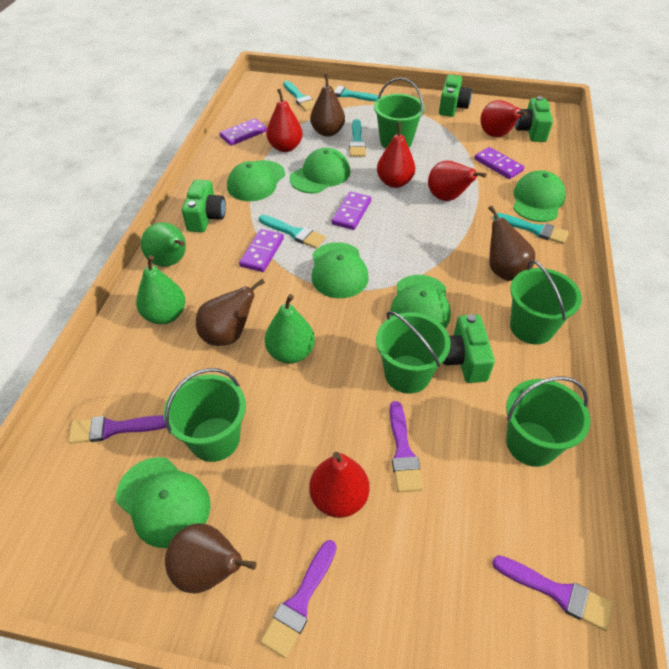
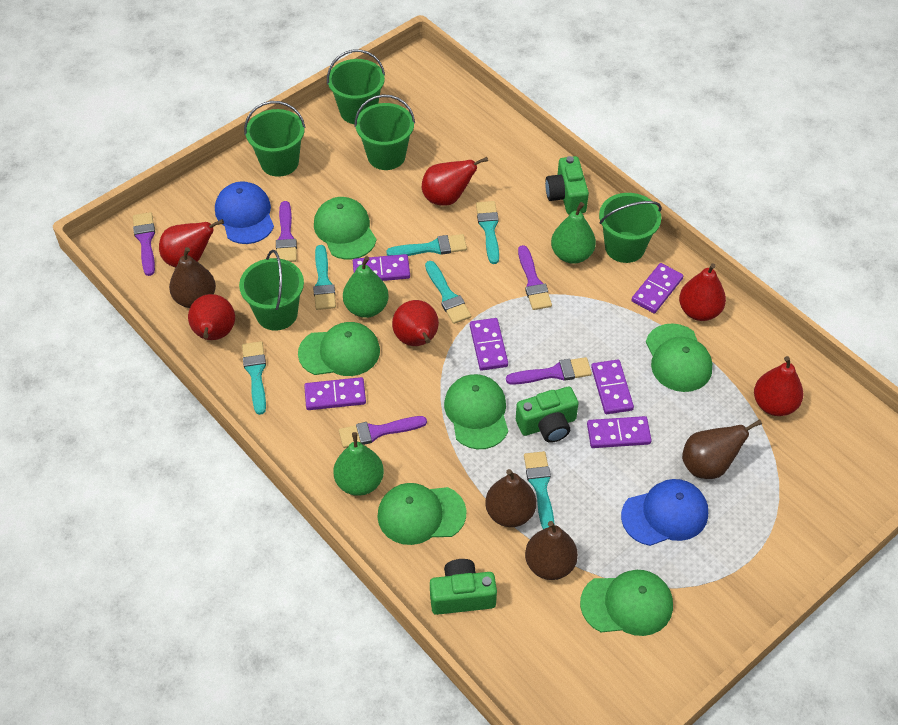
blue cap: 0 -> 2
green camera: 4 -> 3
purple brush: 4 -> 5
purple domino: 4 -> 6
red pear: 5 -> 6
turquoise brush: 5 -> 6

